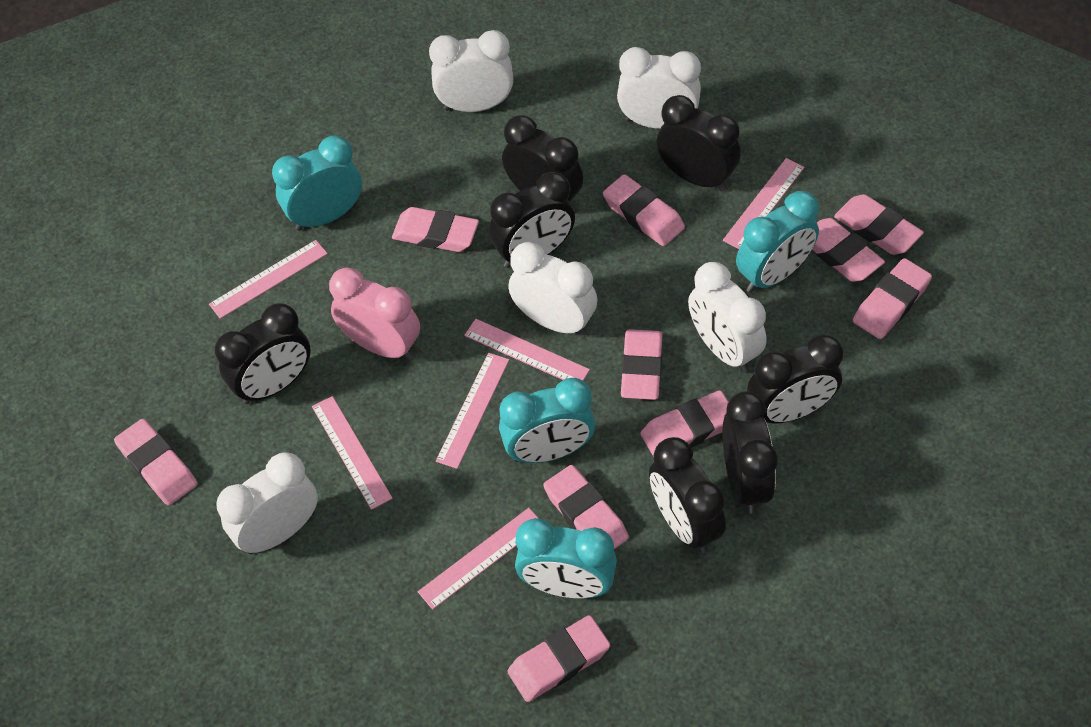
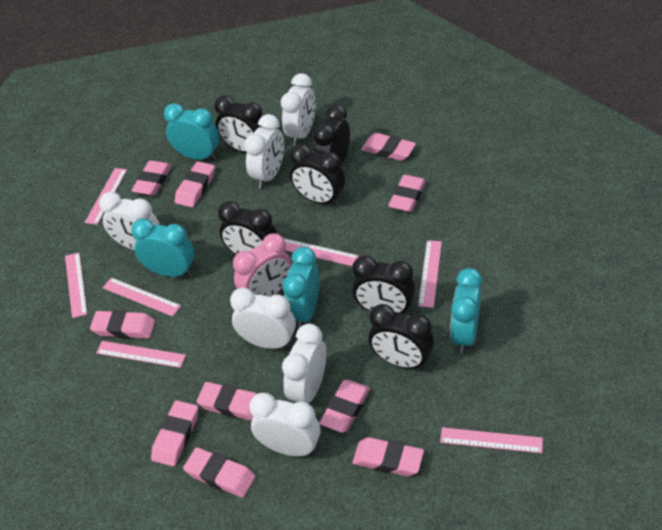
black clock: 7 -> 6
pink ruler: 6 -> 7
white clock: 5 -> 6

